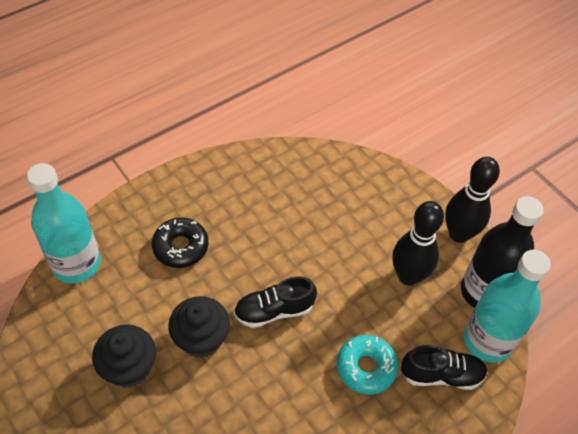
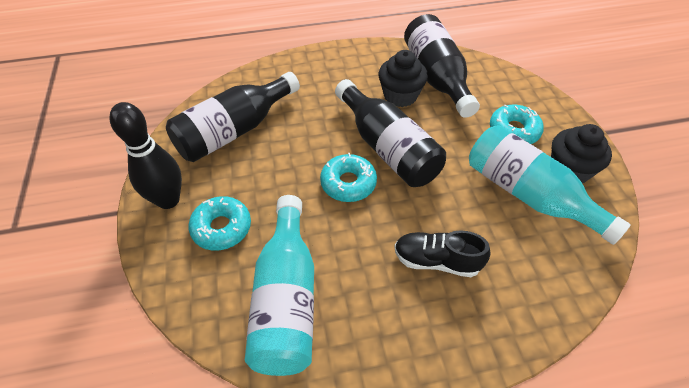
black bottle: 1 -> 3
black bowling pin: 2 -> 1
black donut: 1 -> 0
black shoe: 2 -> 1
turquoise donut: 1 -> 3

